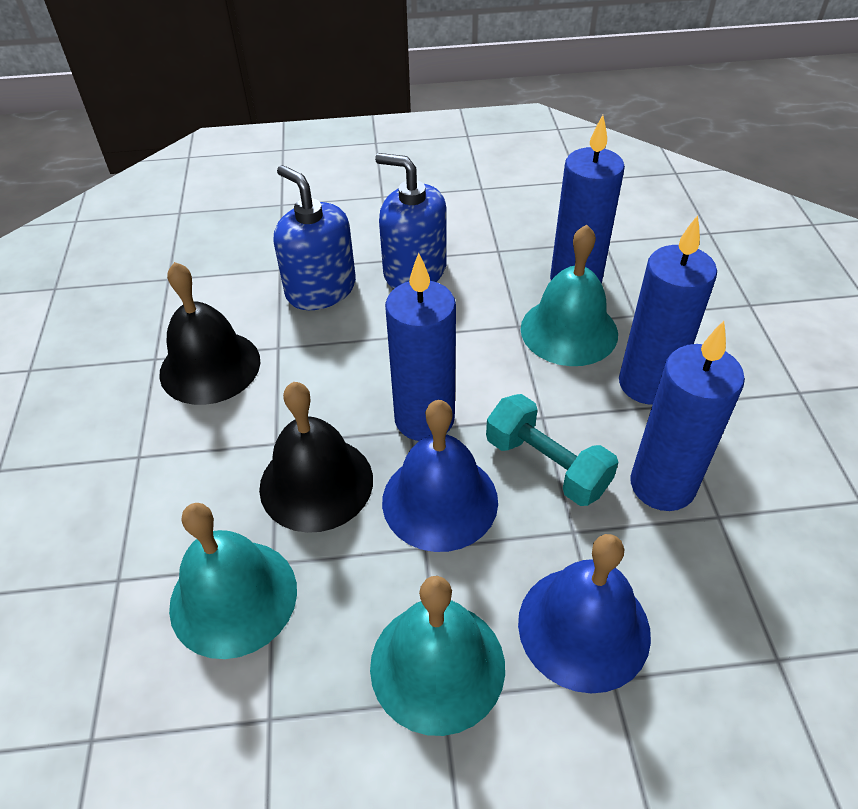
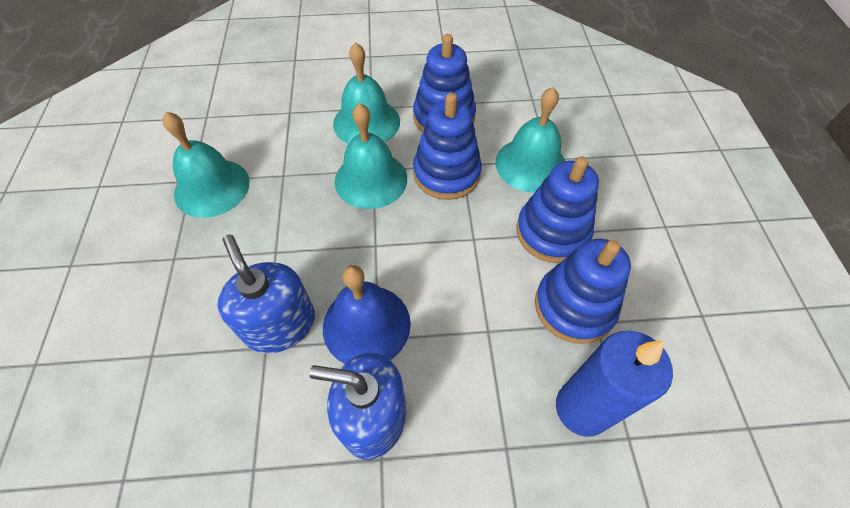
black bell: 2 -> 0
blue bell: 2 -> 1
blue candle: 4 -> 1
blue stacking toy: 0 -> 4
turquoise bell: 3 -> 4
turquoise dumbbell: 1 -> 0

